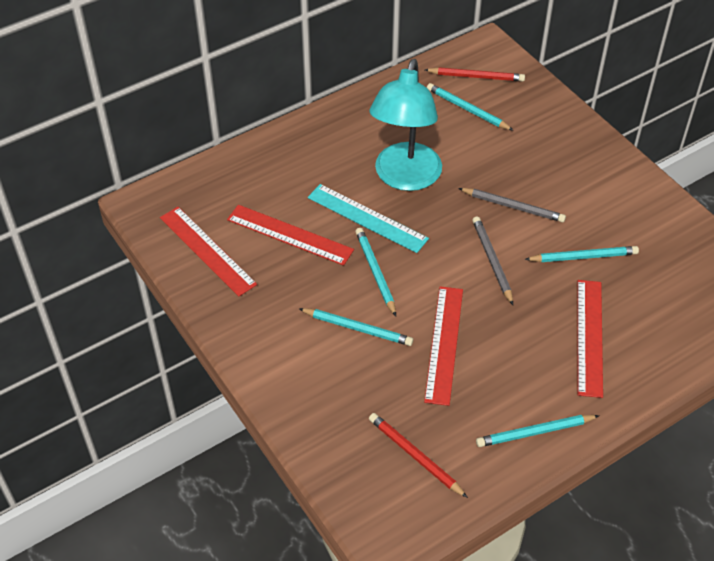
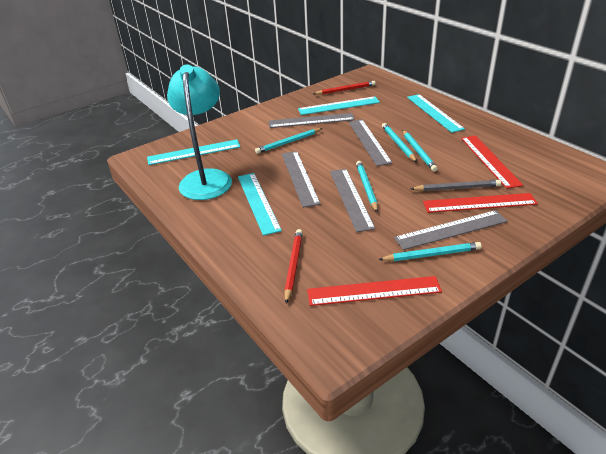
grey pencil: 2 -> 1
grey ruler: 0 -> 5
red ruler: 4 -> 3
turquoise ruler: 1 -> 4

